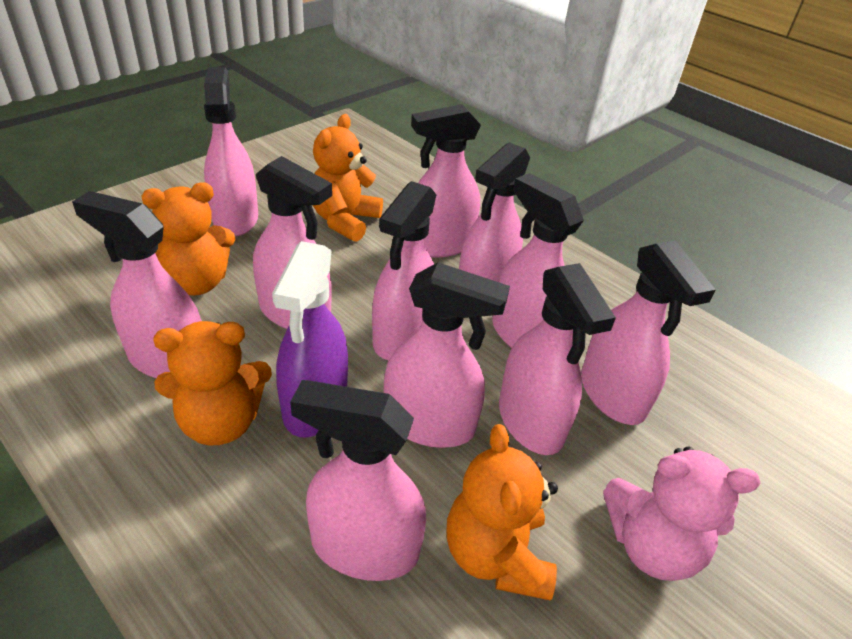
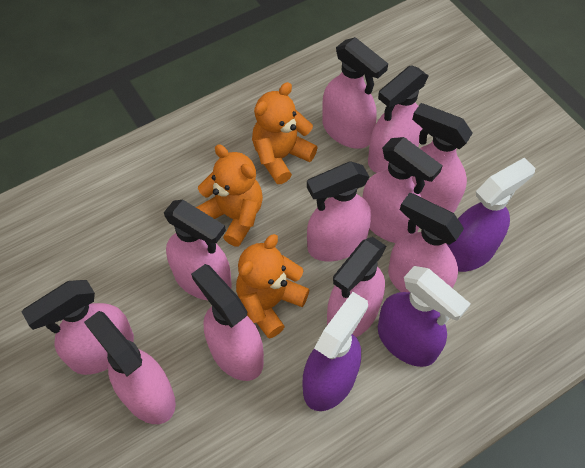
orange teddy bear: 4 -> 3
pink teddy bear: 1 -> 0
purple spray bottle: 1 -> 3

